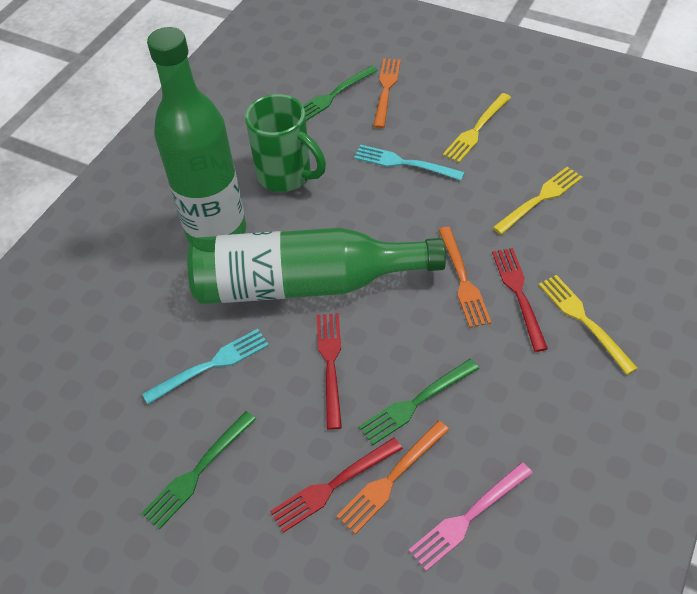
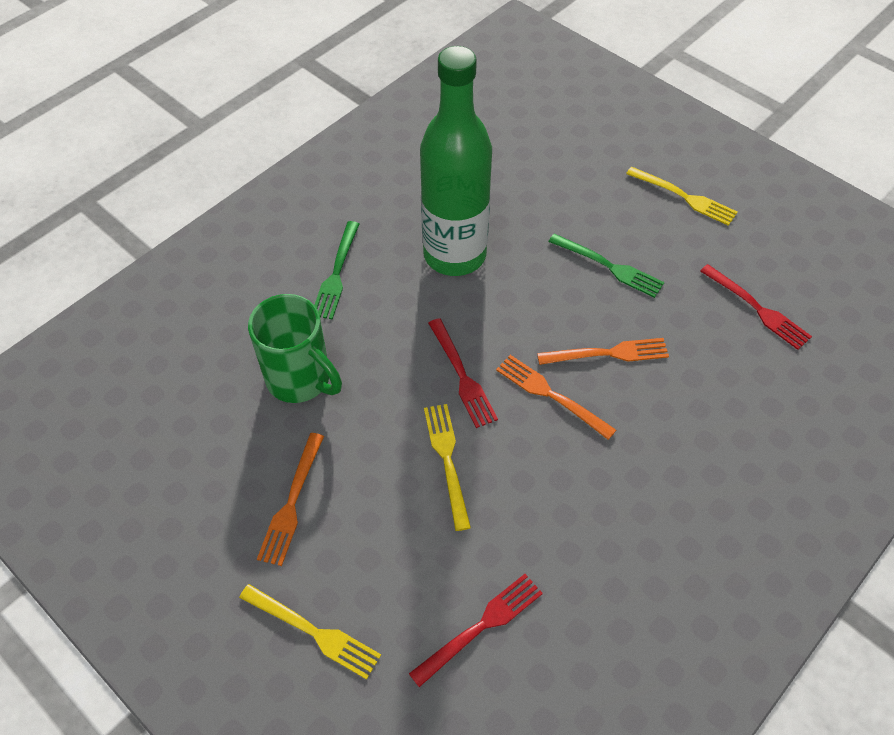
green bottle: 2 -> 1
green fork: 3 -> 2
pink fork: 1 -> 0
turquoise fork: 2 -> 0

